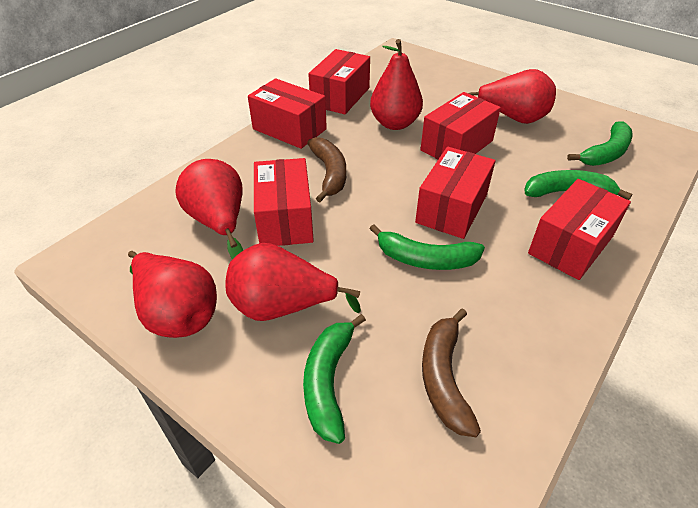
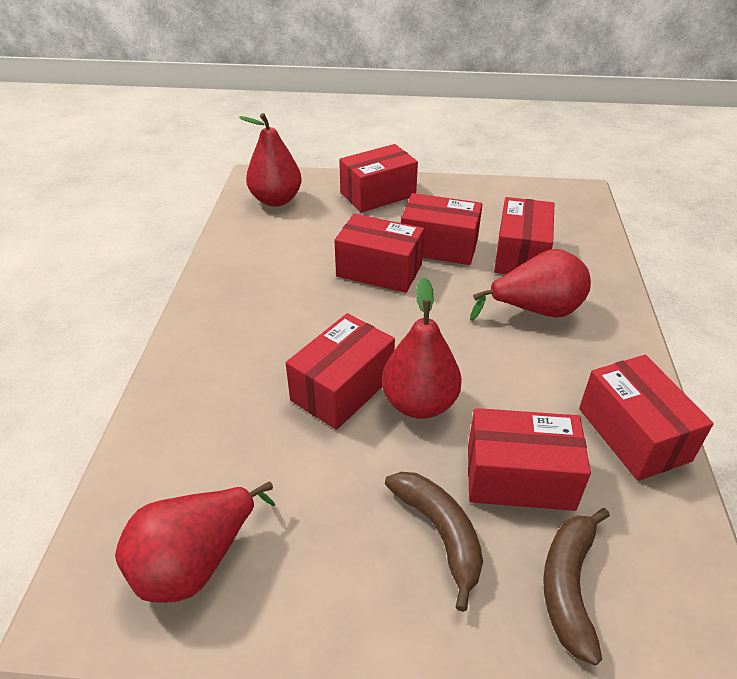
green banana: 4 -> 0
red box: 6 -> 7
red pear: 5 -> 4

